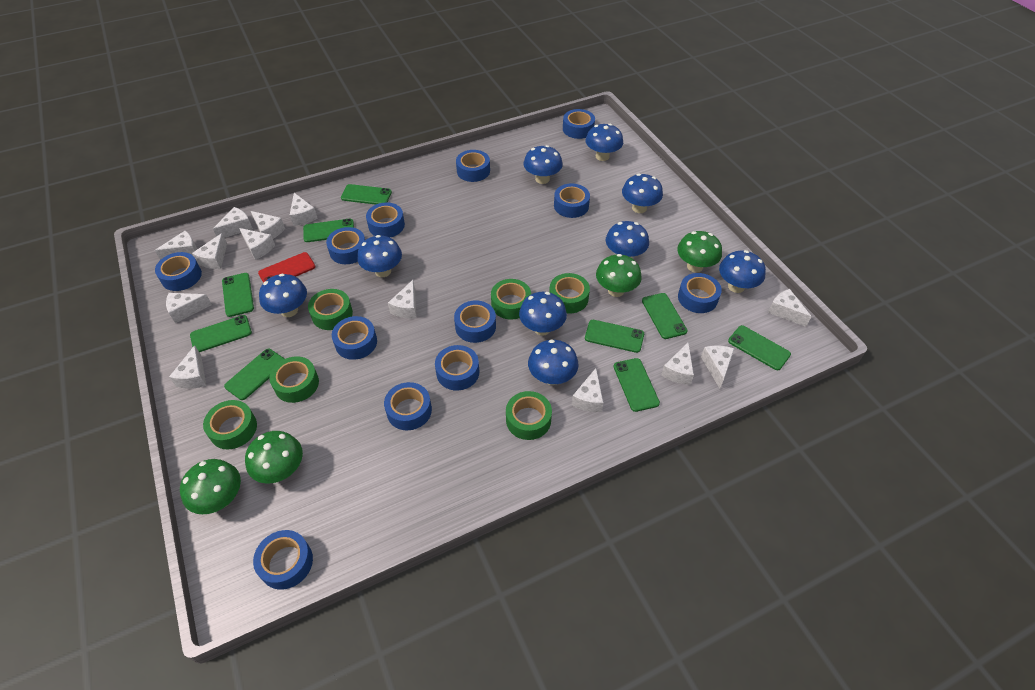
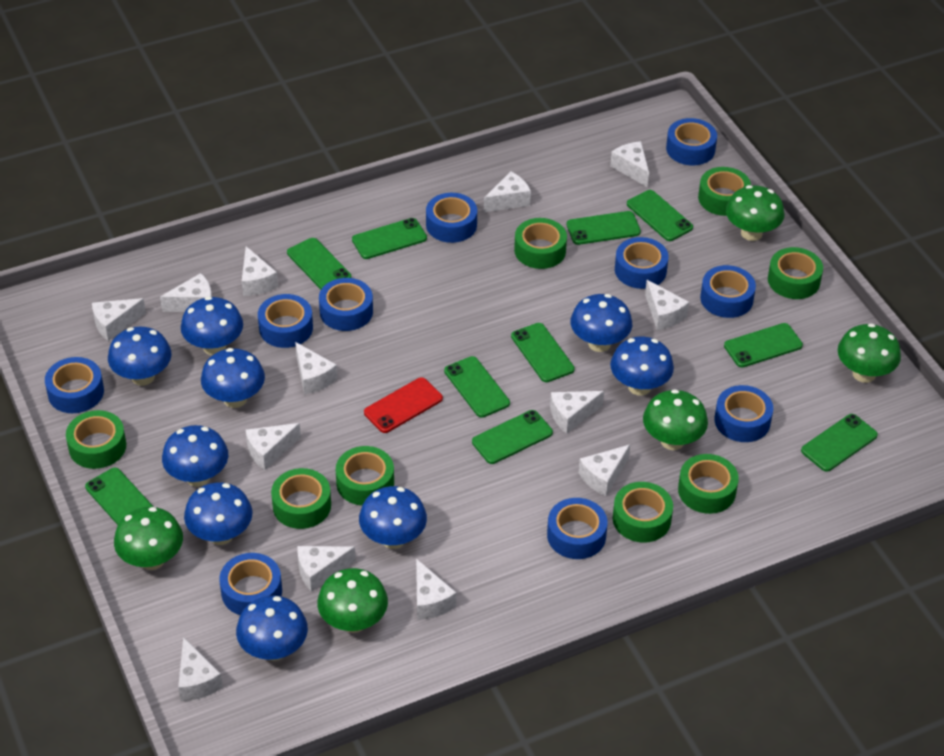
blue tape: 12 -> 10
green mushroom: 4 -> 5
green phone: 9 -> 10
green tape: 6 -> 8

